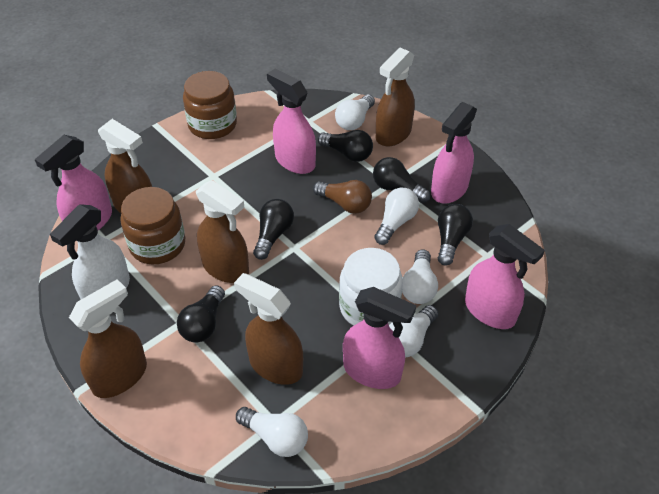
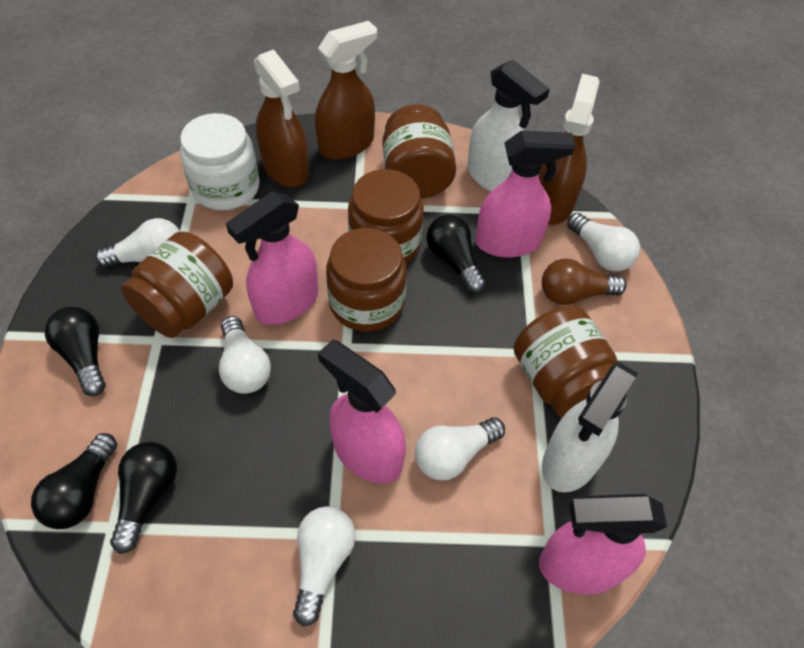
black light bulb: 5 -> 4
brown jar: 2 -> 5
brown spray bottle: 5 -> 3
pink spray bottle: 5 -> 4
white spray bottle: 1 -> 2

